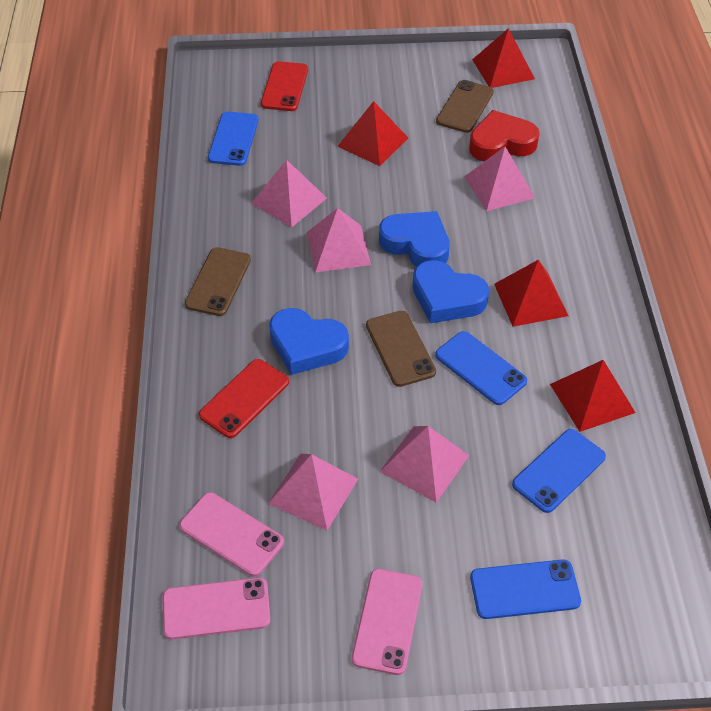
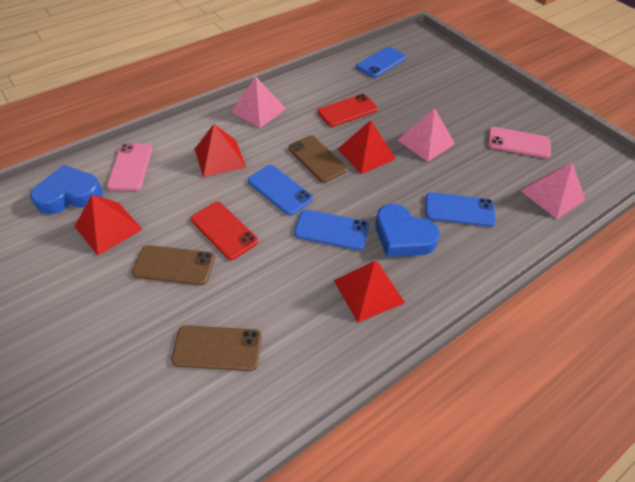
blue heart: 3 -> 2
pink phone: 3 -> 2
pink pyramid: 5 -> 3
red heart: 1 -> 0

